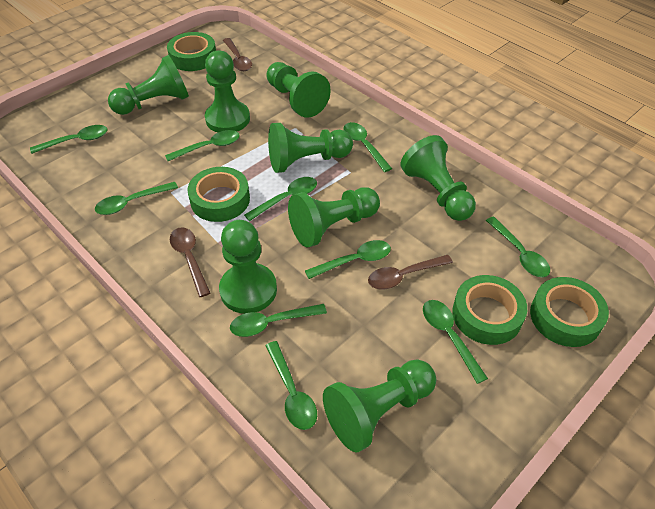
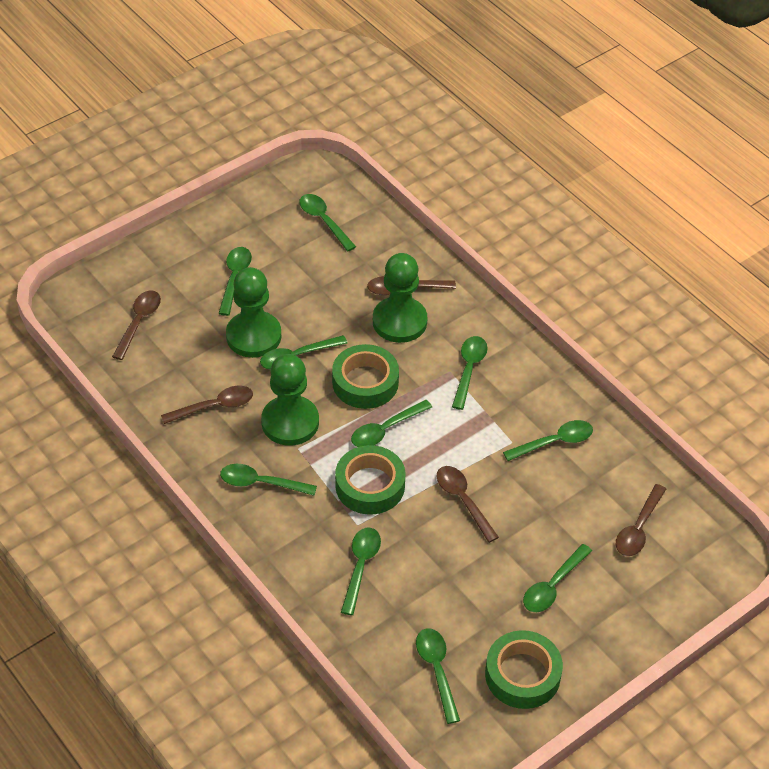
brown spoon: 3 -> 5
green pawn: 8 -> 3
green tape: 4 -> 3

